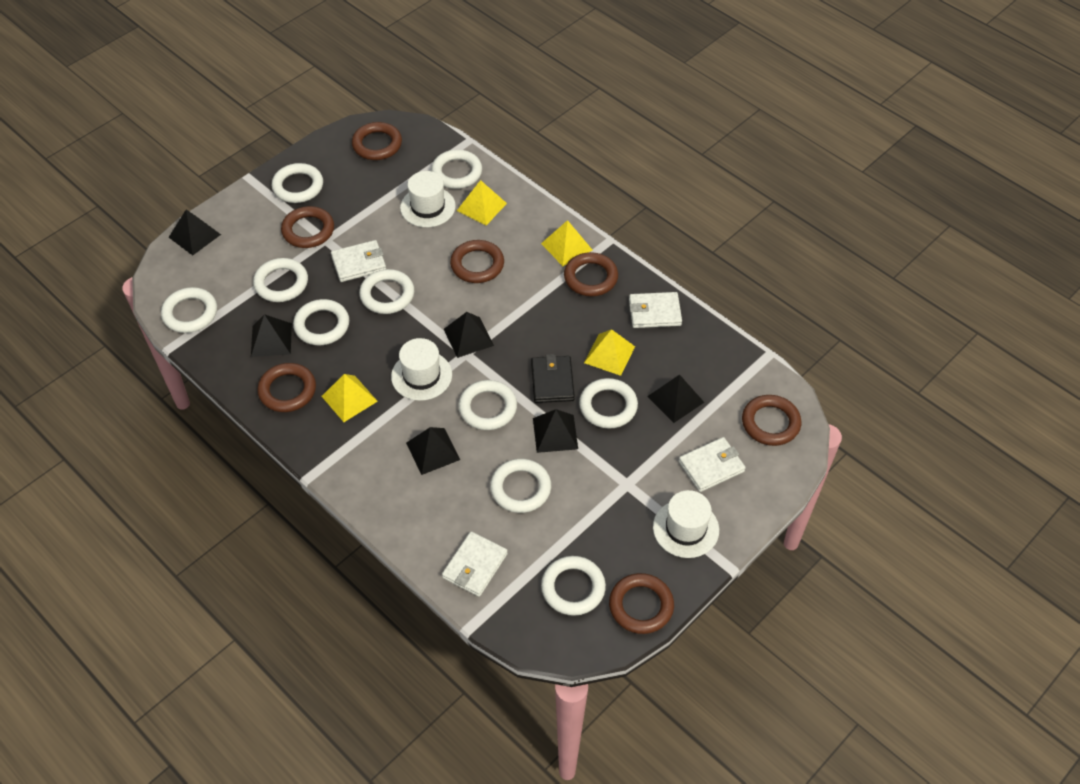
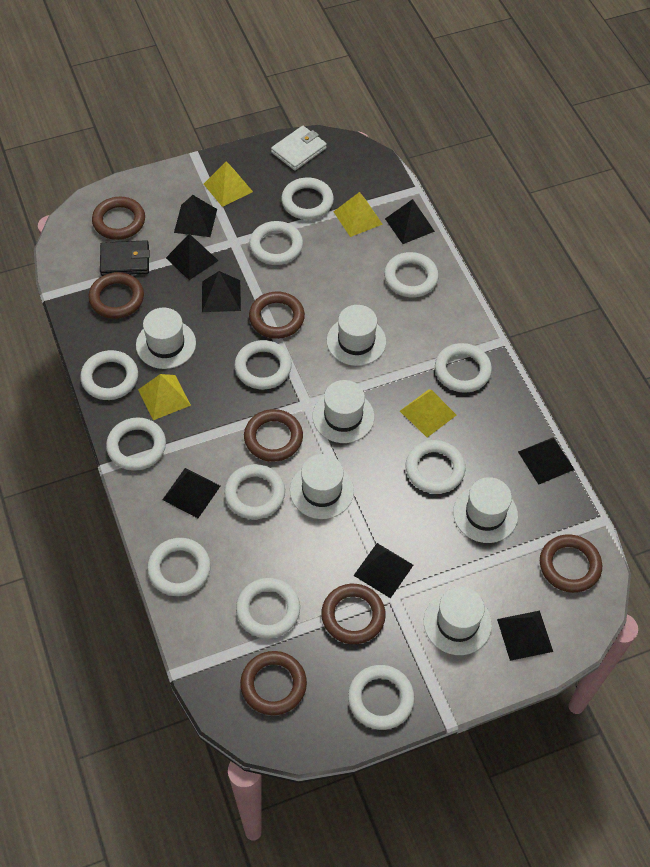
black pyramid: 6 -> 8
white hat: 3 -> 6
white ring: 10 -> 12
white wallet: 4 -> 1

